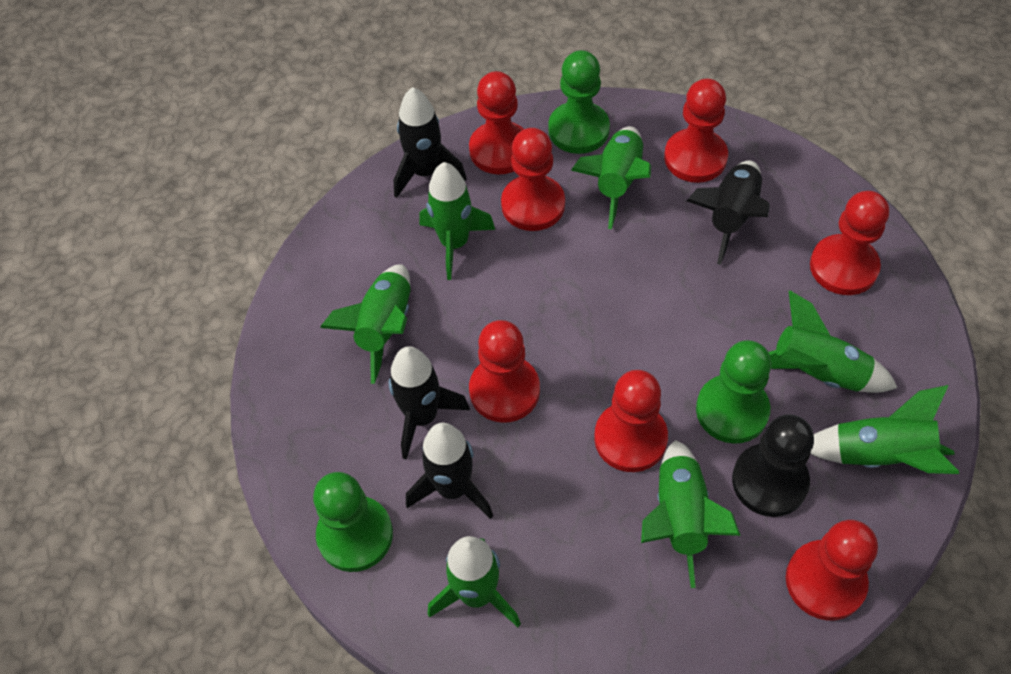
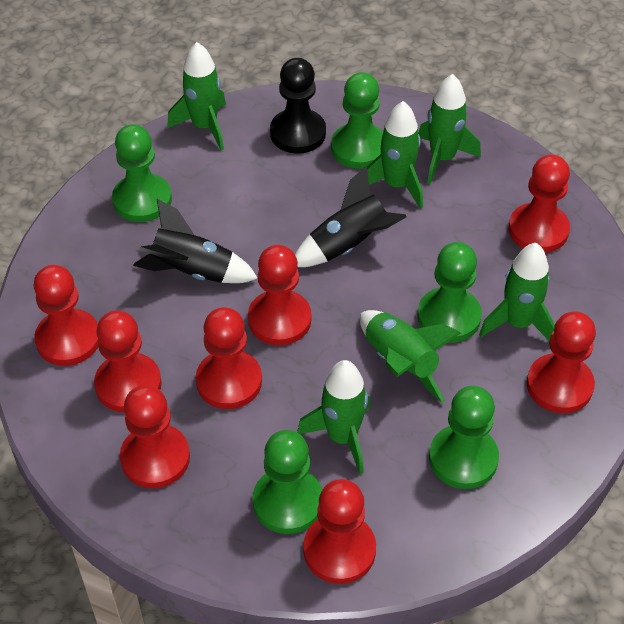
black rocket: 4 -> 2
green pawn: 3 -> 5
green rocket: 7 -> 6
red pawn: 7 -> 8

